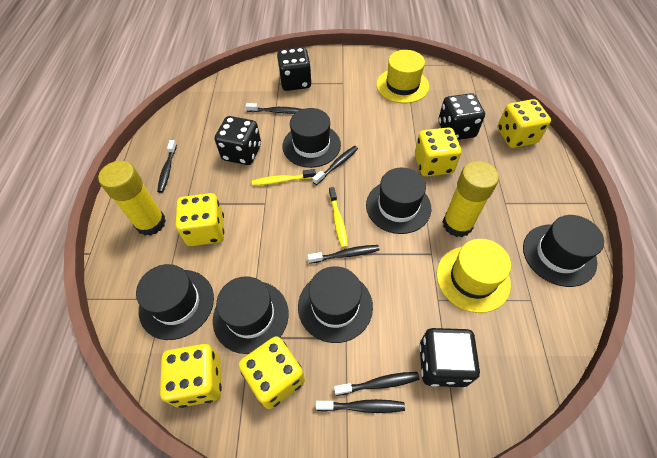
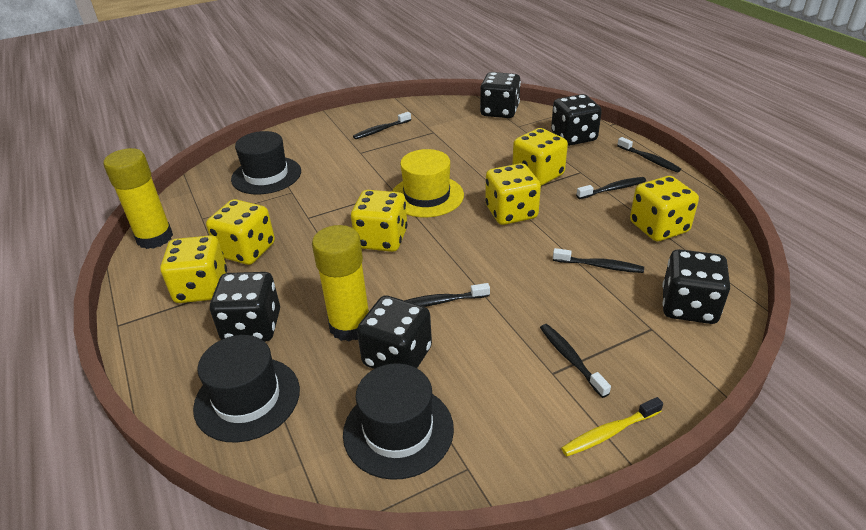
black dice: 4 -> 5
black hat: 6 -> 3
yellow dice: 5 -> 6
yellow hat: 2 -> 1
yellow toothbrush: 2 -> 1

